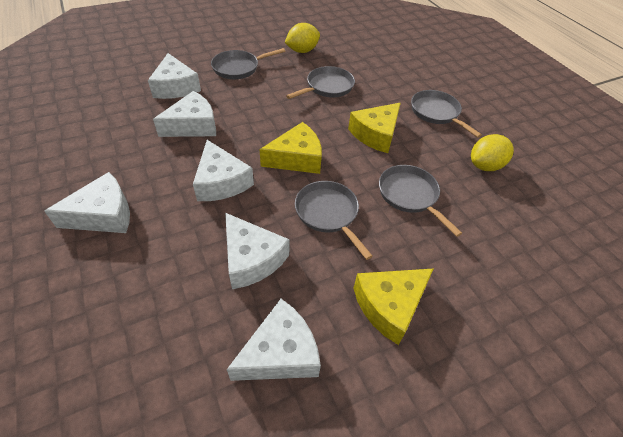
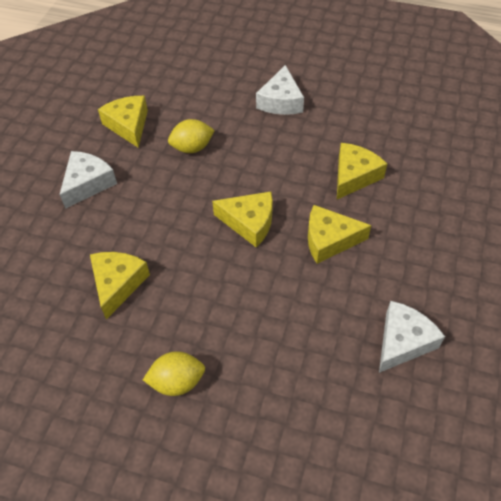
grey pan: 5 -> 0
white cheese: 6 -> 3
yellow cheese: 3 -> 5

